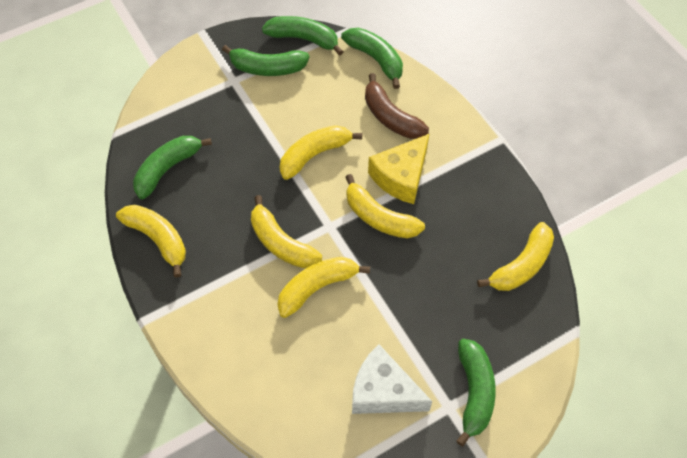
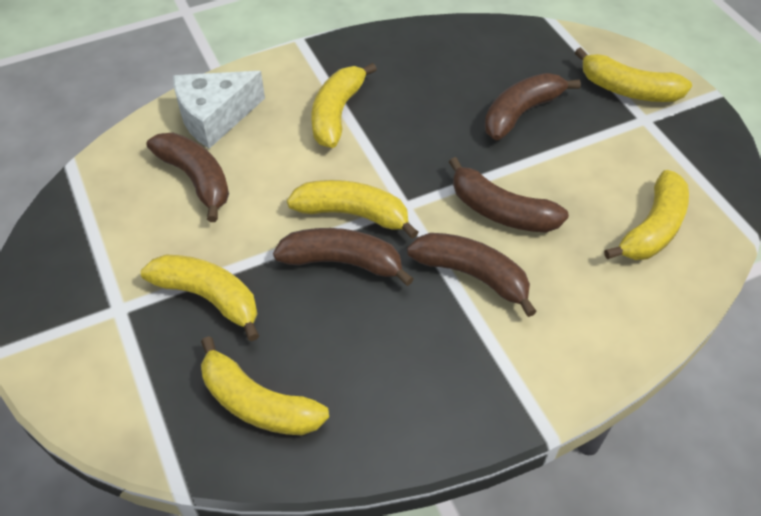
brown banana: 1 -> 5
green banana: 5 -> 0
yellow cheese: 1 -> 0

